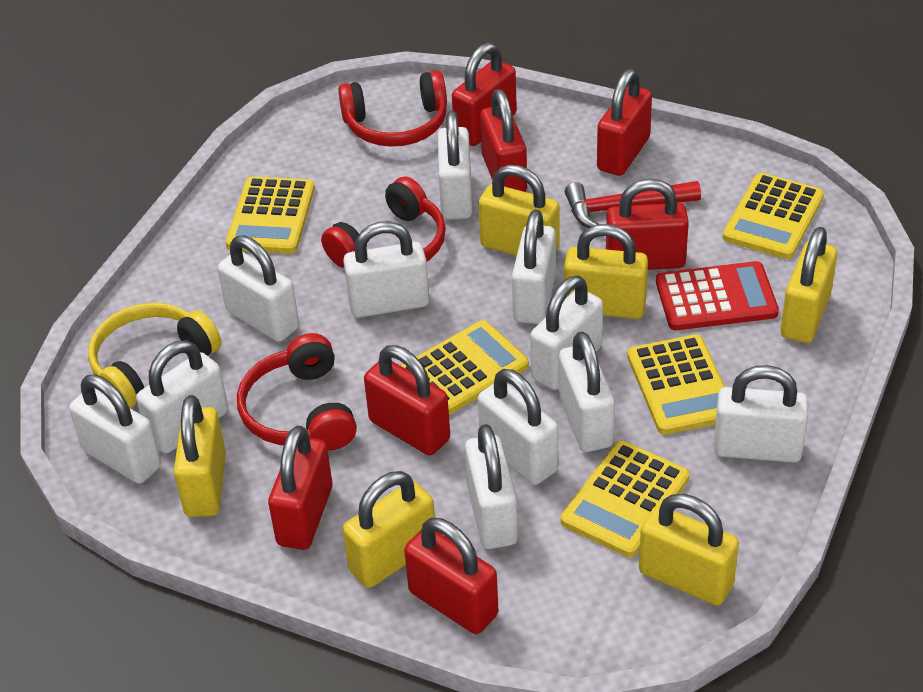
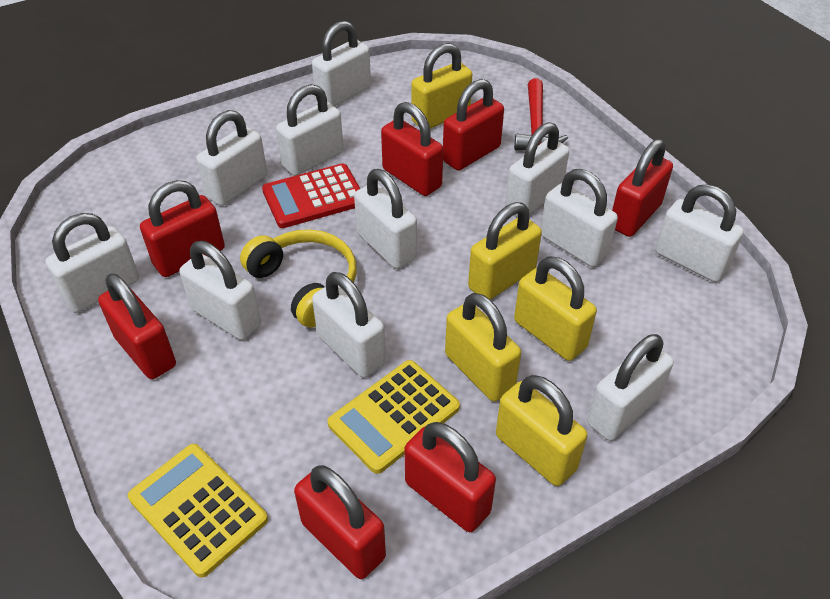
red headphones: 3 -> 0
yellow calculator: 5 -> 2
yellow padlock: 6 -> 5

